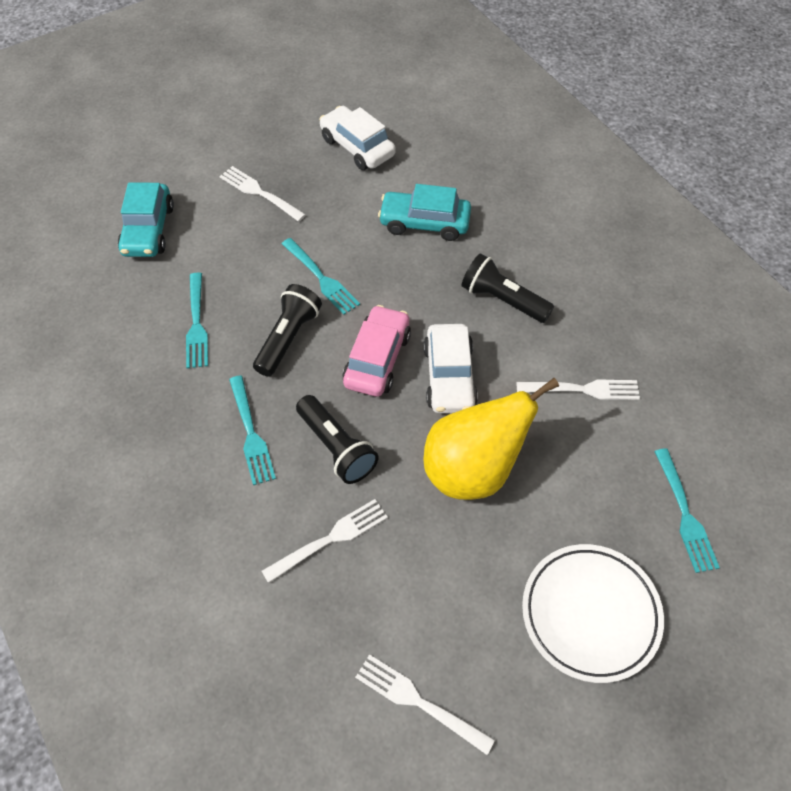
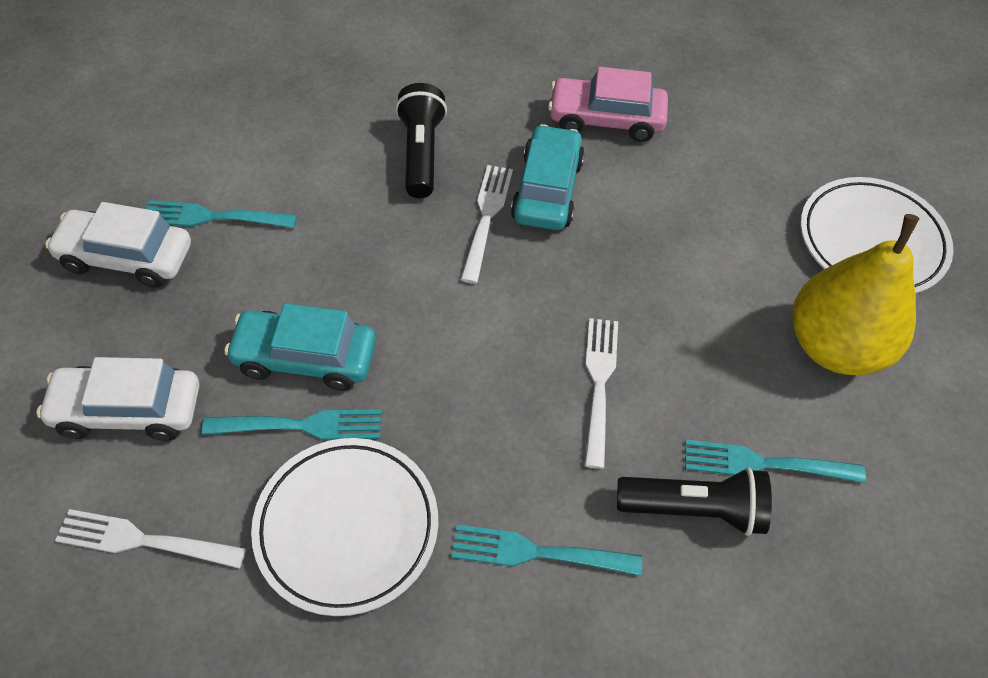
black flashlight: 3 -> 2
white fork: 4 -> 3
white plate: 1 -> 2

